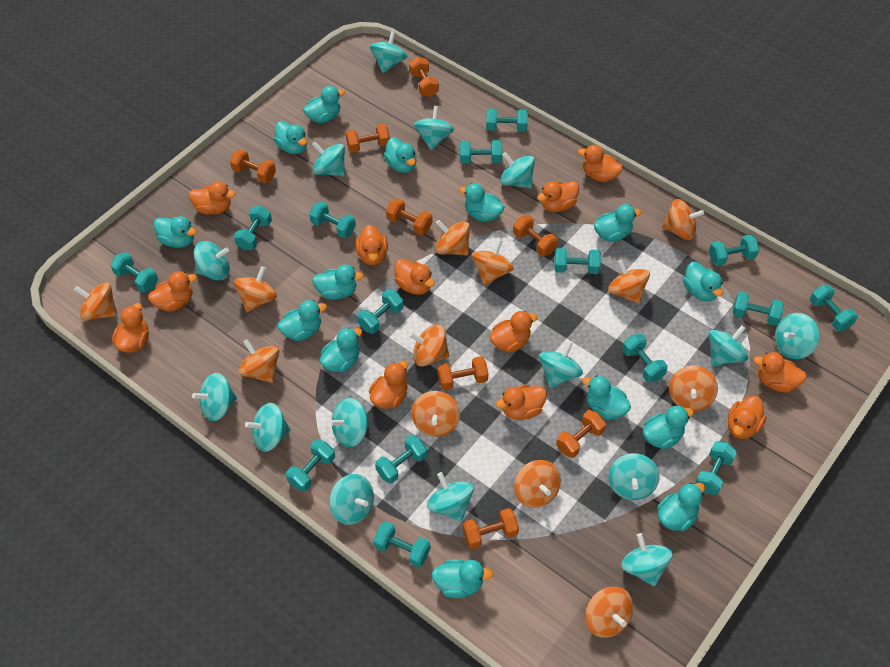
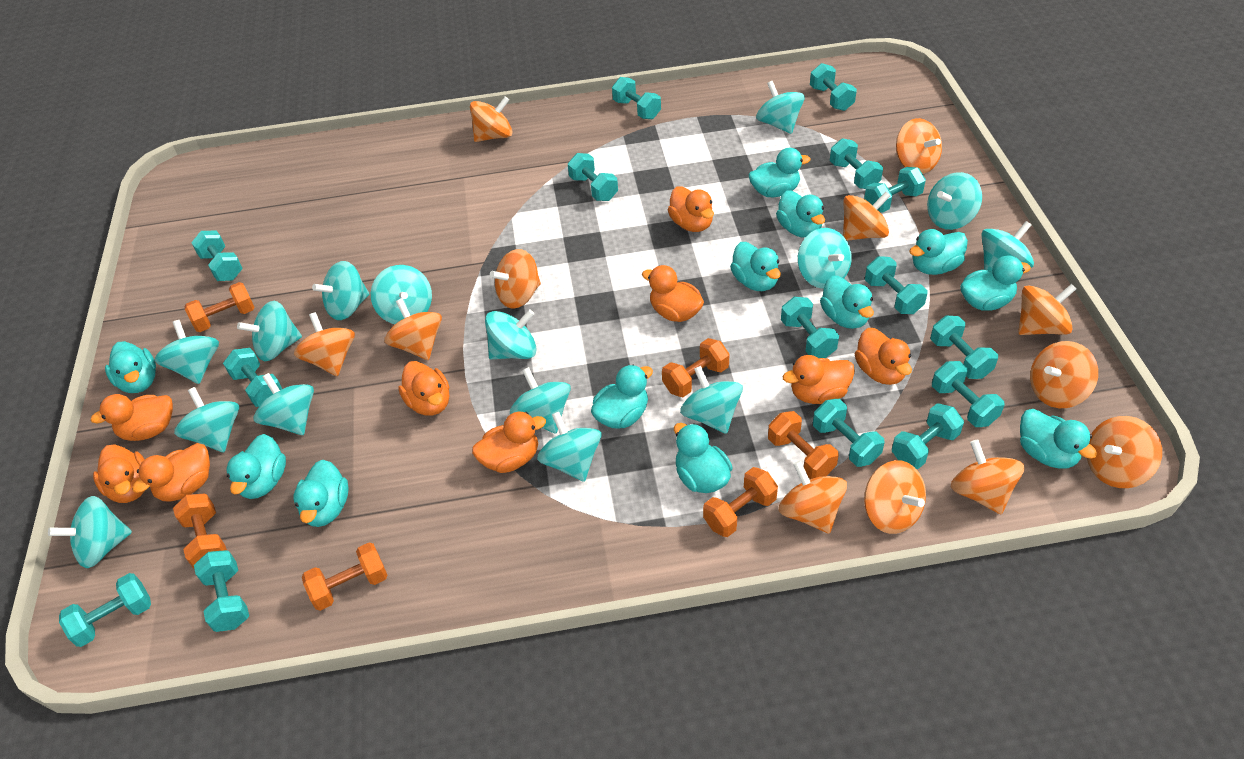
orange duck: 12 -> 9
orange dumbbell: 8 -> 6
turquoise duck: 14 -> 12

